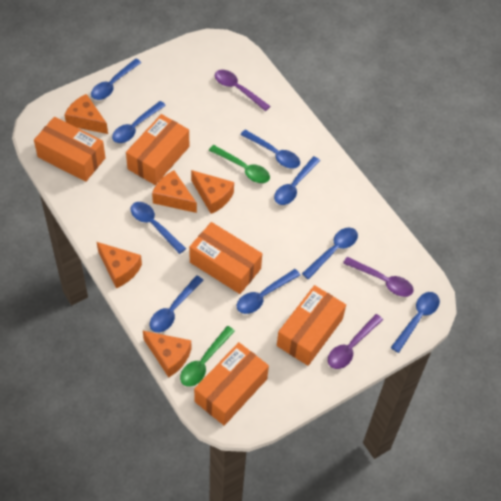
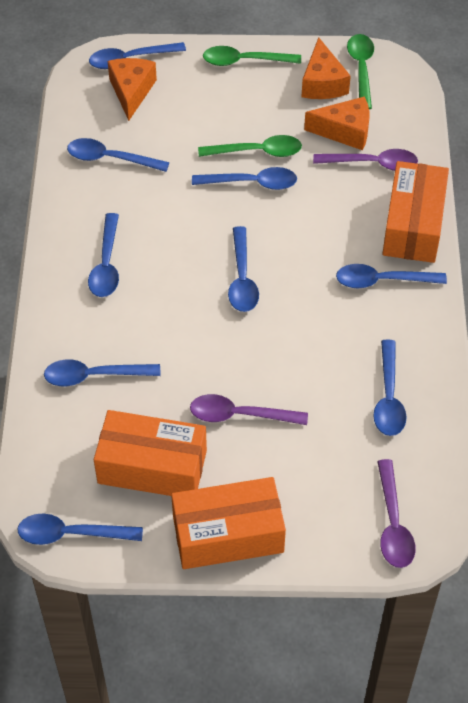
green spoon: 2 -> 3
orange box: 5 -> 3
orange cheese: 5 -> 3

